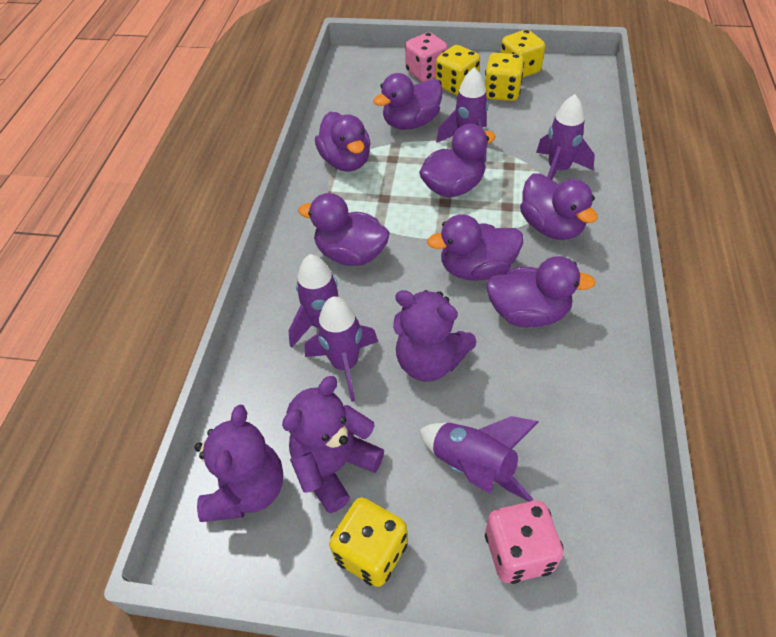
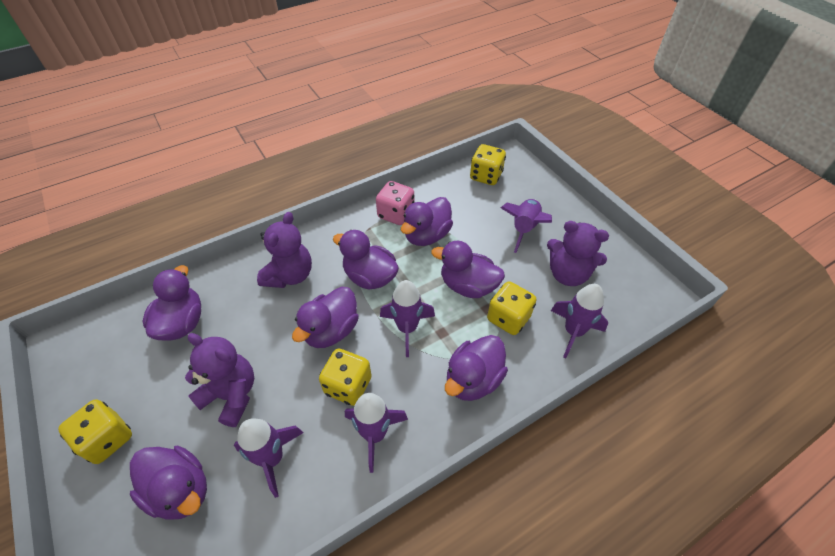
pink dice: 2 -> 1

